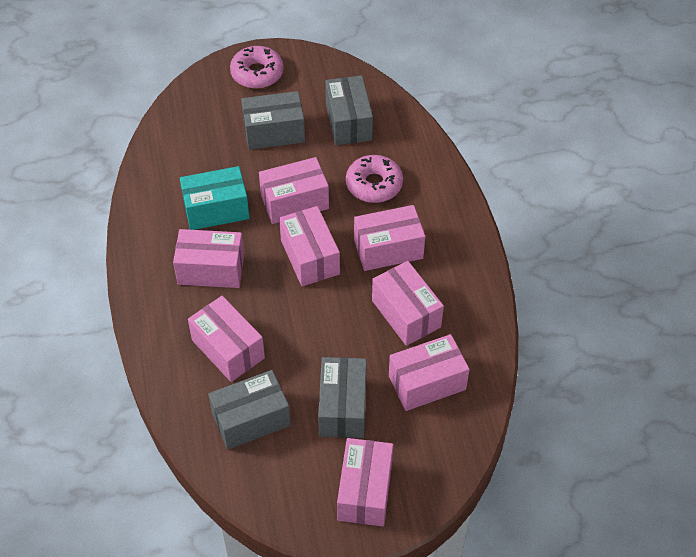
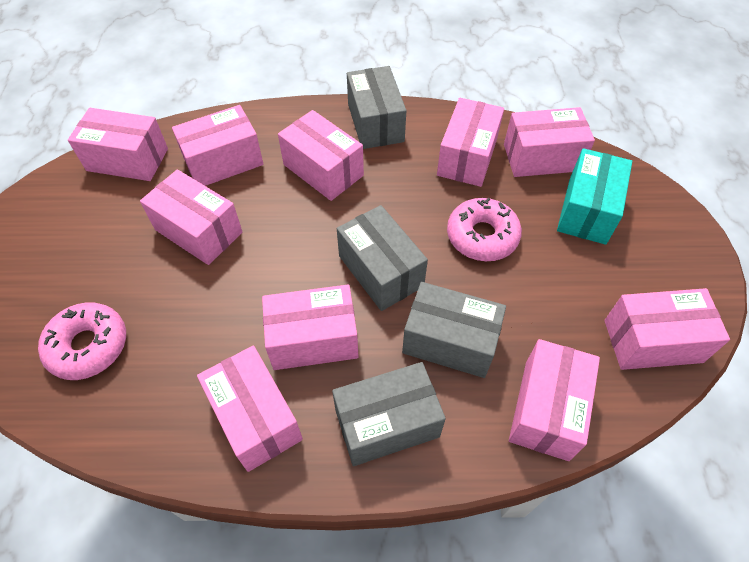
pink box: 8 -> 10

